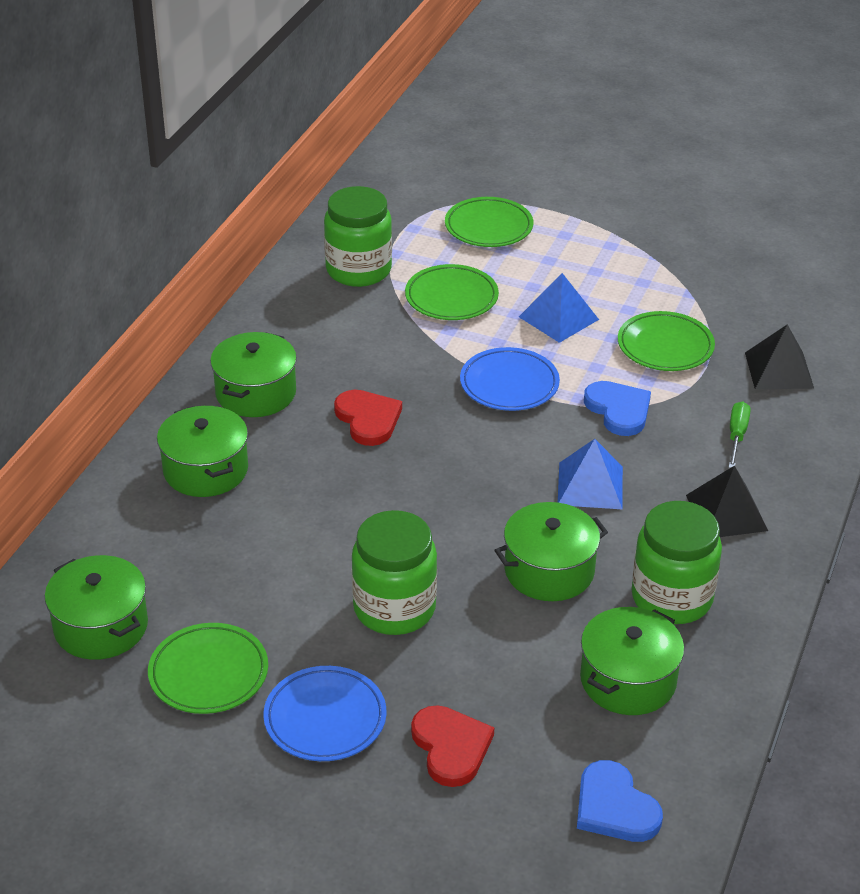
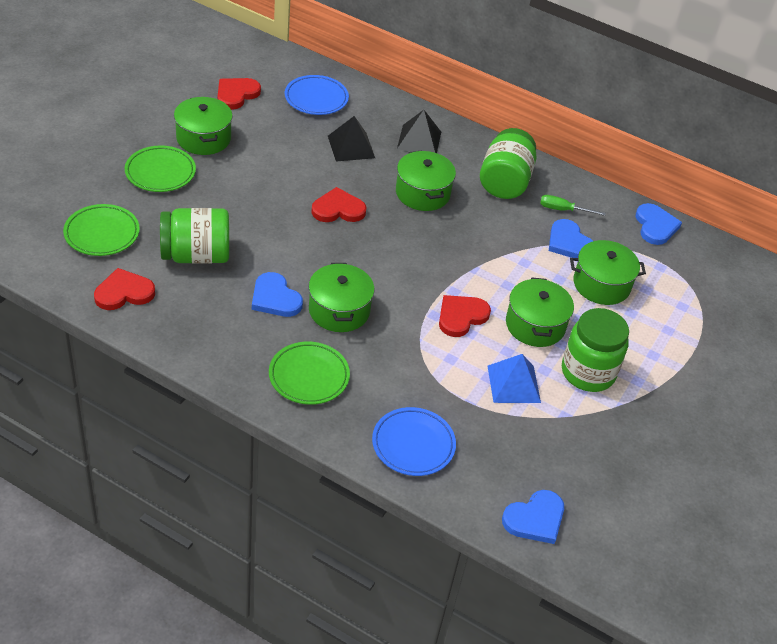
blue heart: 2 -> 4
blue pyramid: 2 -> 1
green plate: 4 -> 3
red heart: 2 -> 4

